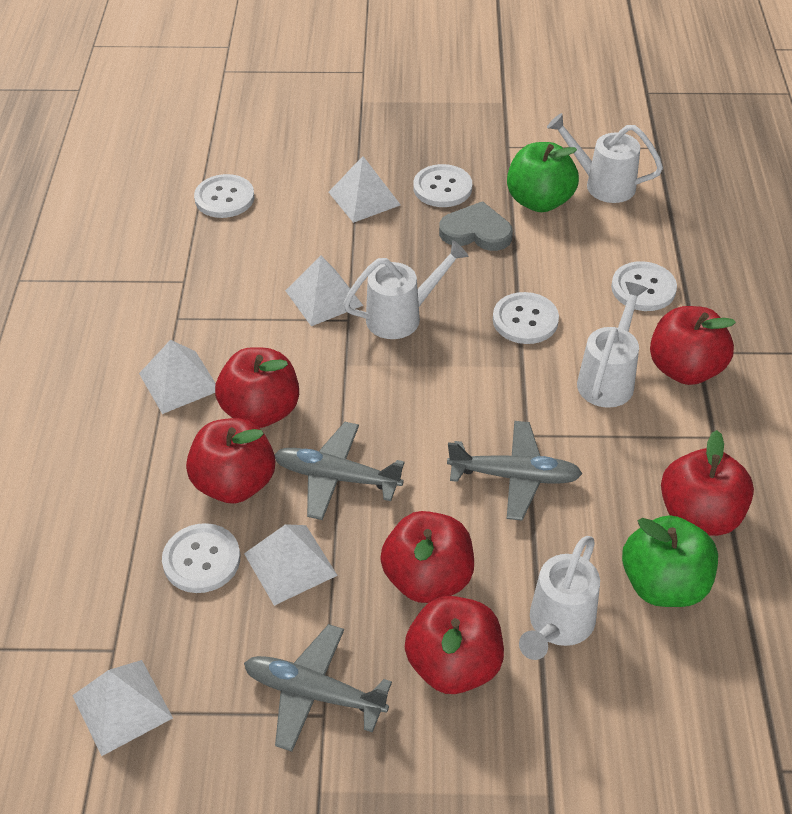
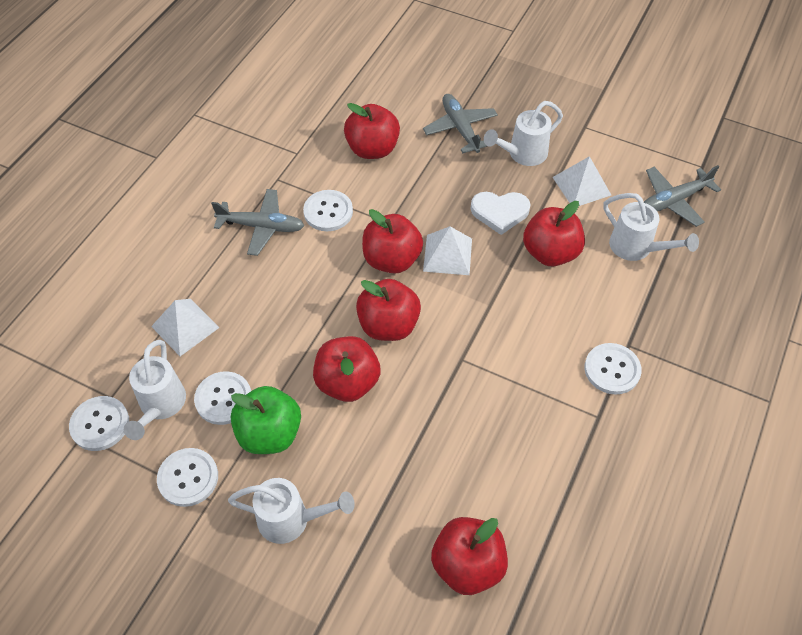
green apple: 2 -> 1
grey heart: 1 -> 0
white heart: 0 -> 1
white pyramid: 5 -> 3

